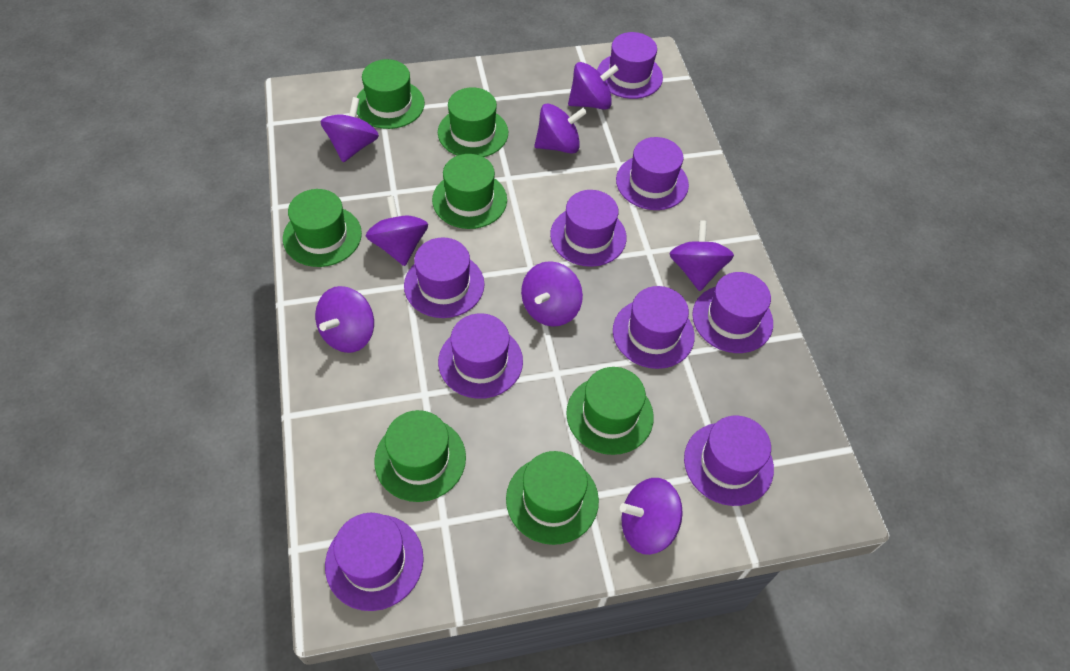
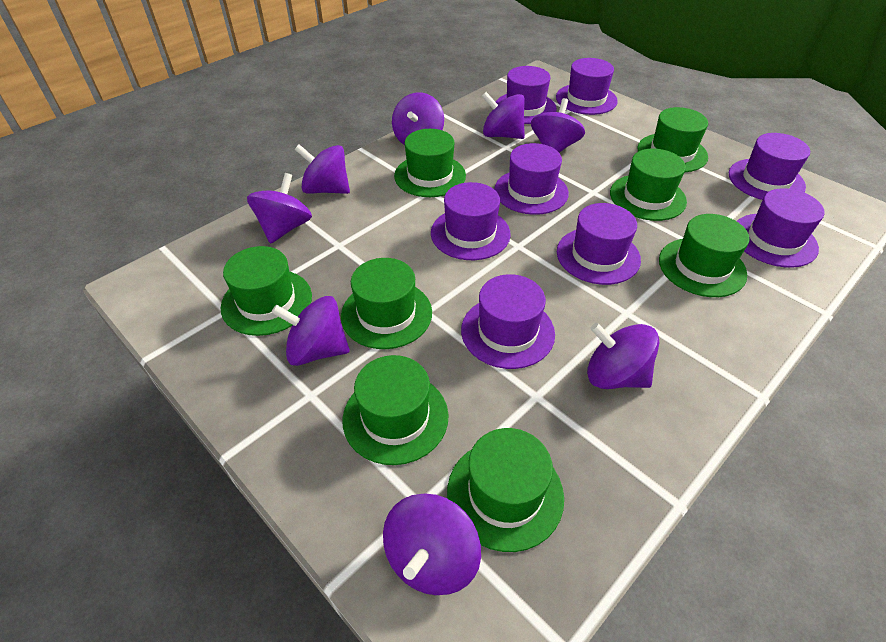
green hat: 7 -> 8
purple hat: 9 -> 8

